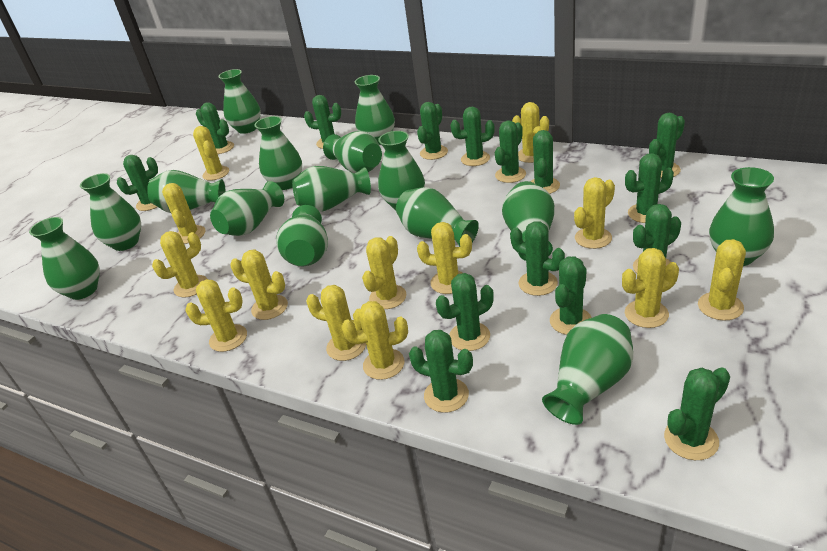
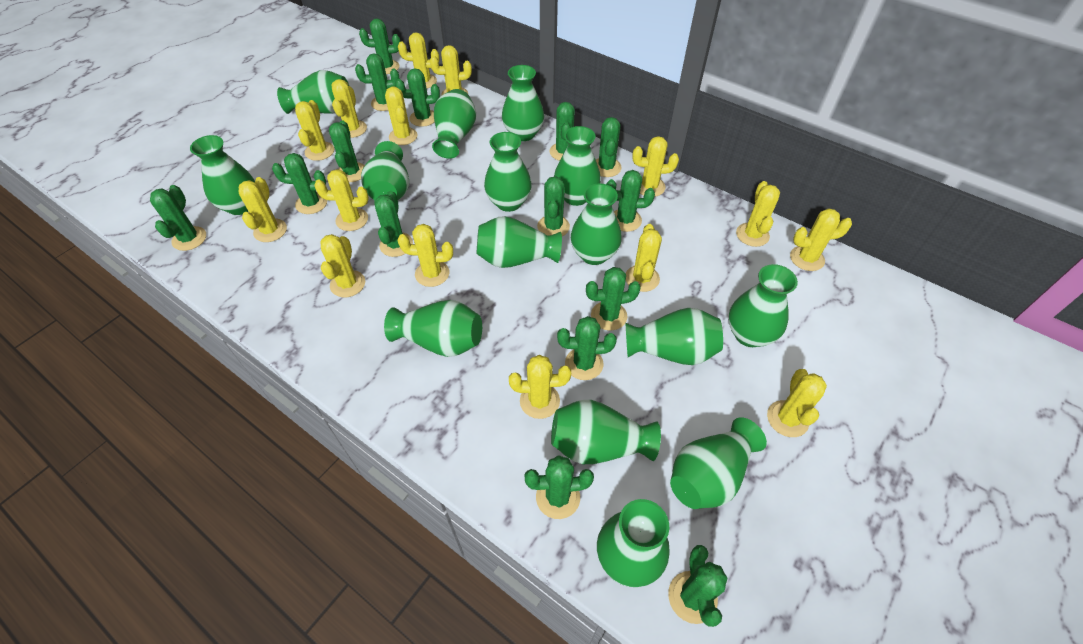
yellow cactus: 13 -> 15

